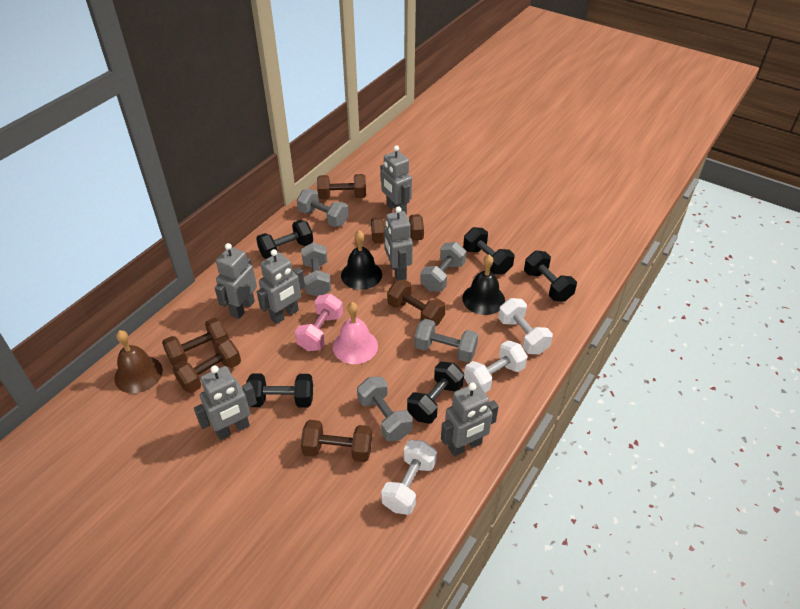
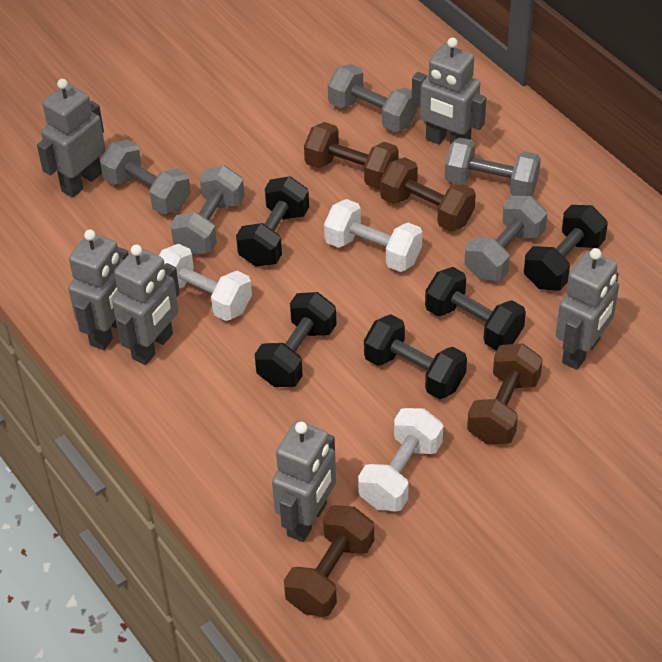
black bell: 2 -> 0
brown bell: 1 -> 0
brown dumbbell: 6 -> 4
pink bell: 1 -> 0
pink dumbbell: 1 -> 0

